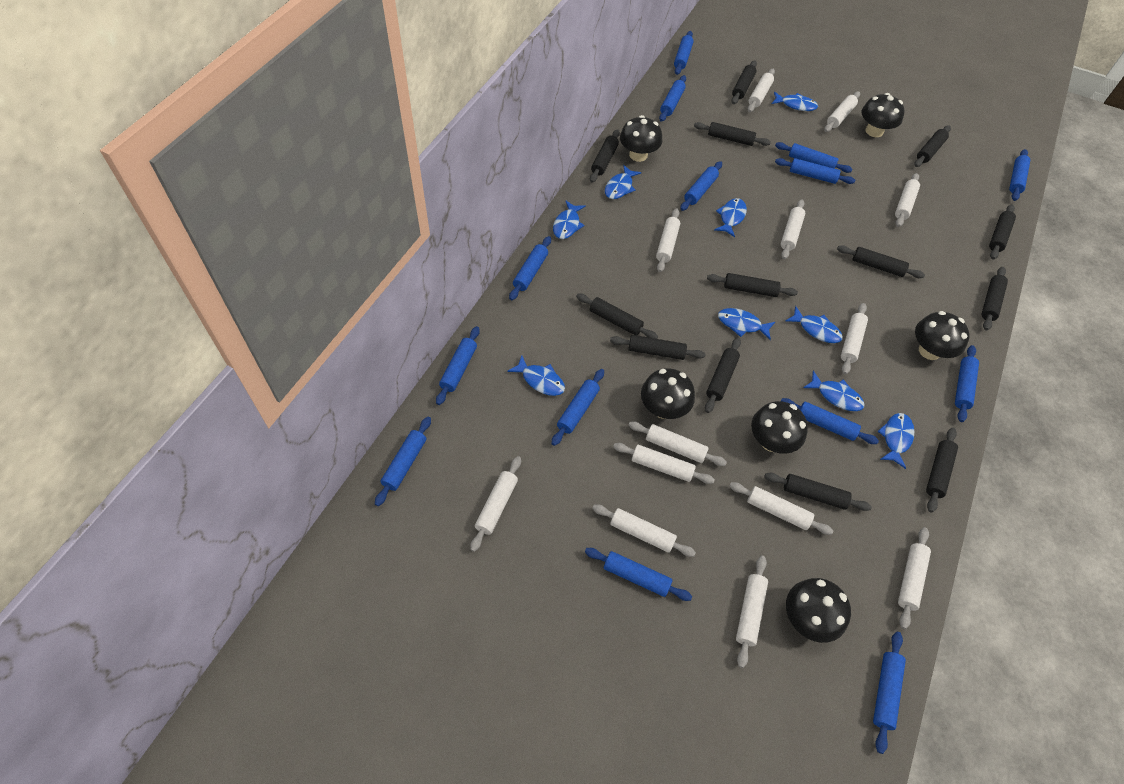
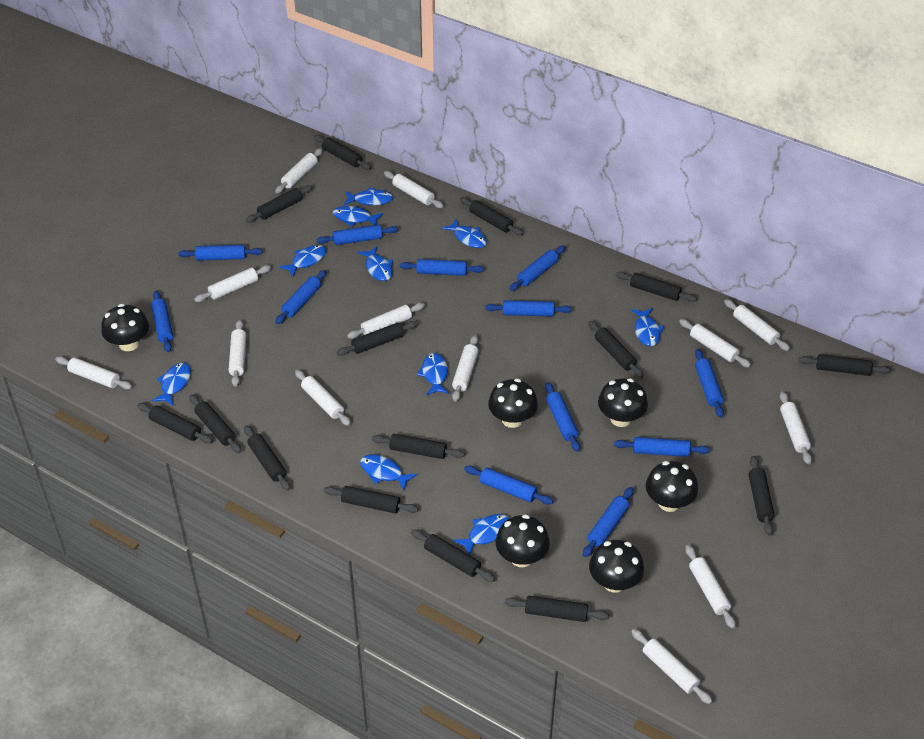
black rolling pin: 13 -> 15
blue fish: 9 -> 10
blue rolling pin: 14 -> 12

